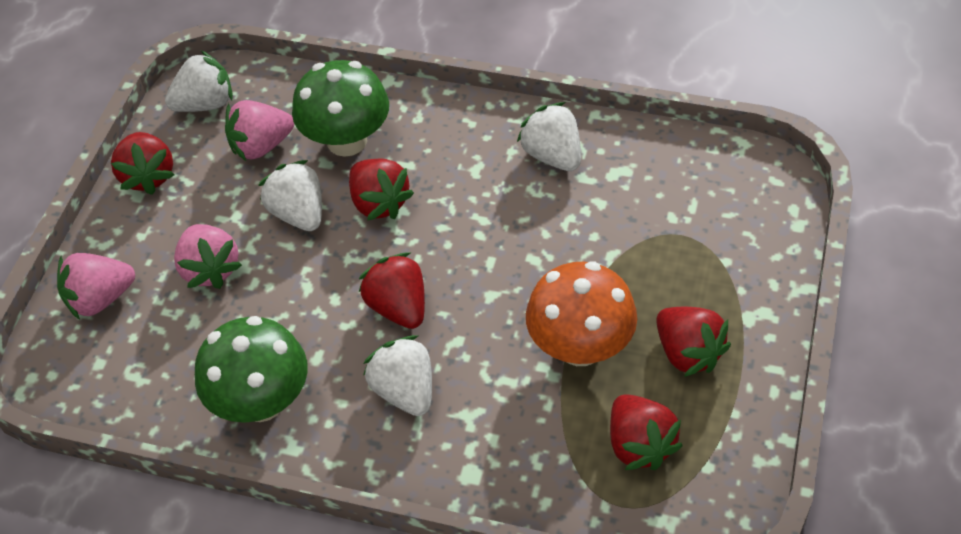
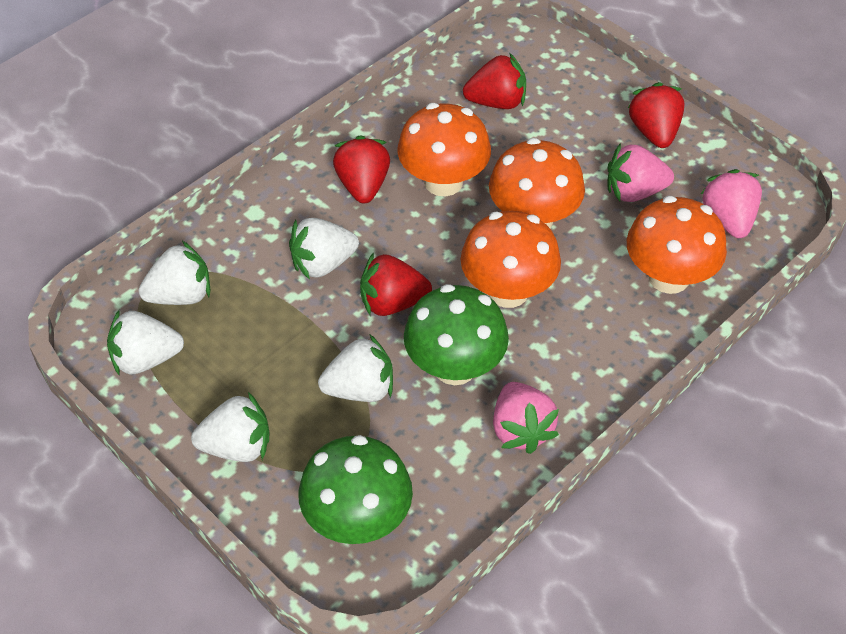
orange mushroom: 1 -> 4
red strawberry: 5 -> 4
white strawberry: 4 -> 5

